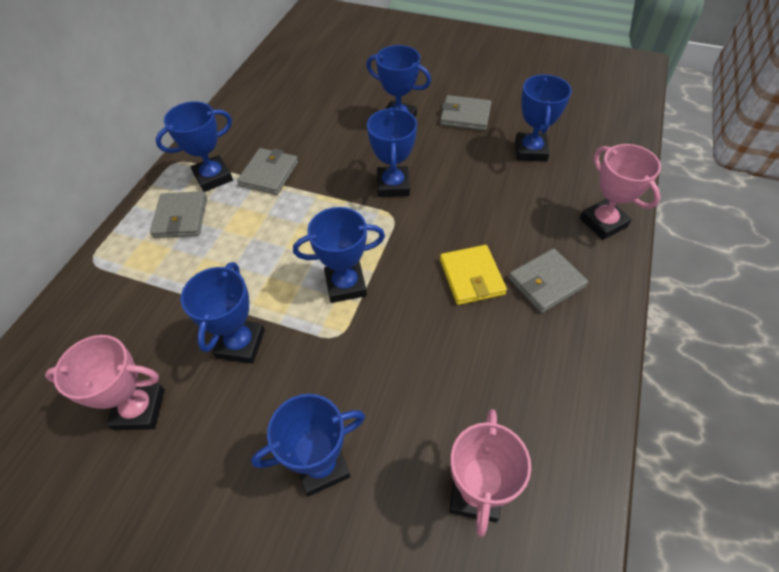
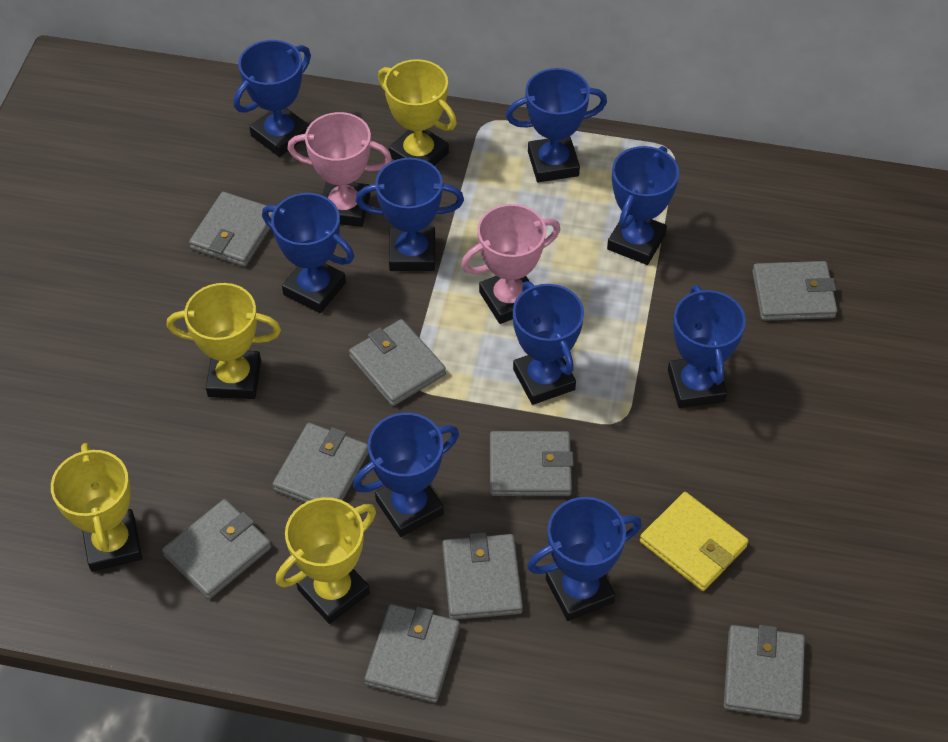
blue trophy: 7 -> 9
grey wallet: 4 -> 9
pink trophy: 3 -> 2
yellow trophy: 0 -> 4

